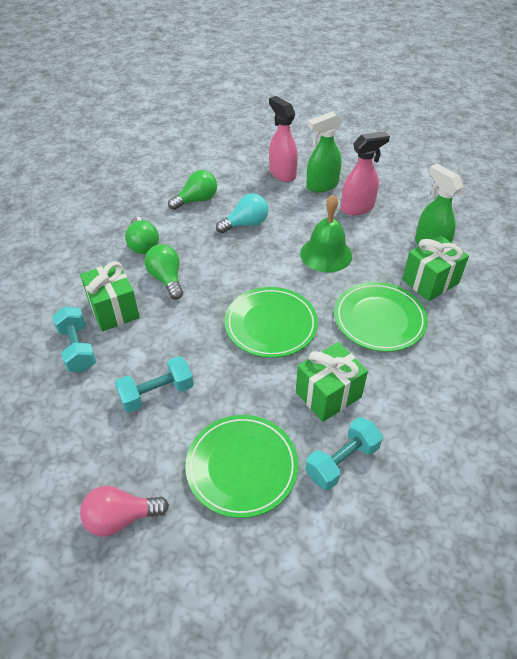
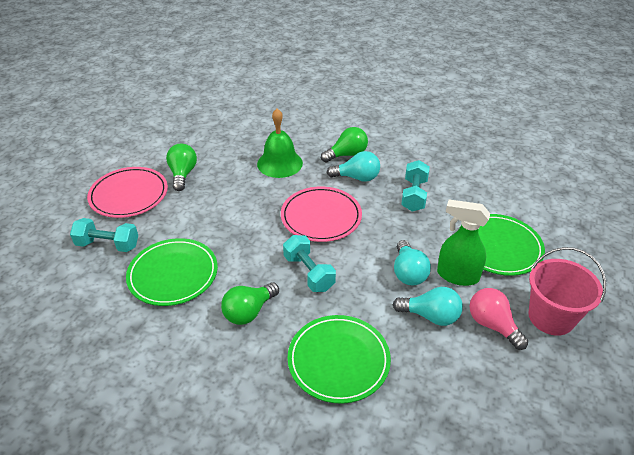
green gift: 3 -> 0
green spray bottle: 2 -> 1
pink bucket: 0 -> 1
pink plate: 0 -> 2
pink spray bottle: 2 -> 0
turquoise light bulb: 1 -> 3

